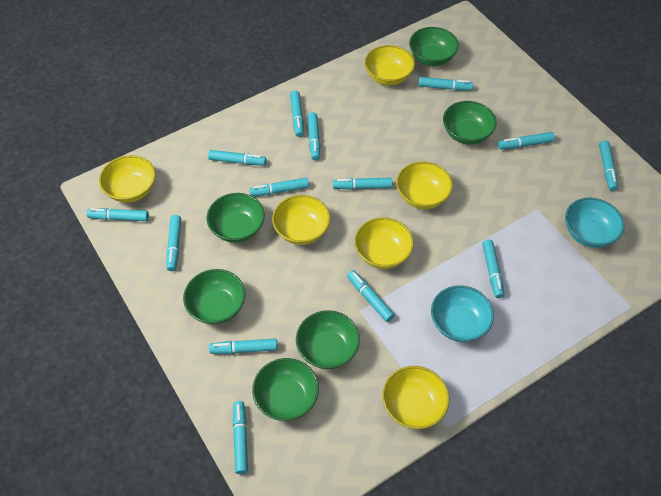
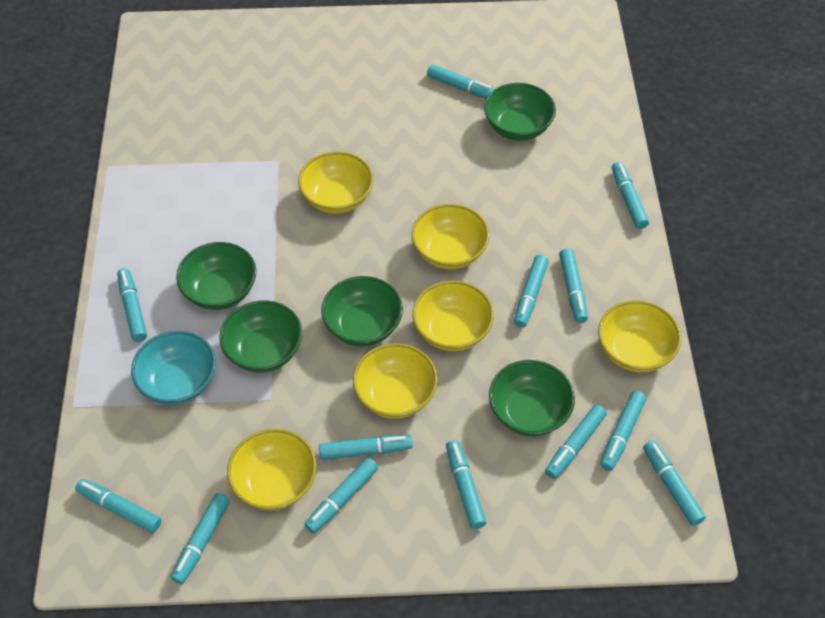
green bowl: 6 -> 5
turquoise bowl: 2 -> 1
turquoise marker: 14 -> 13

